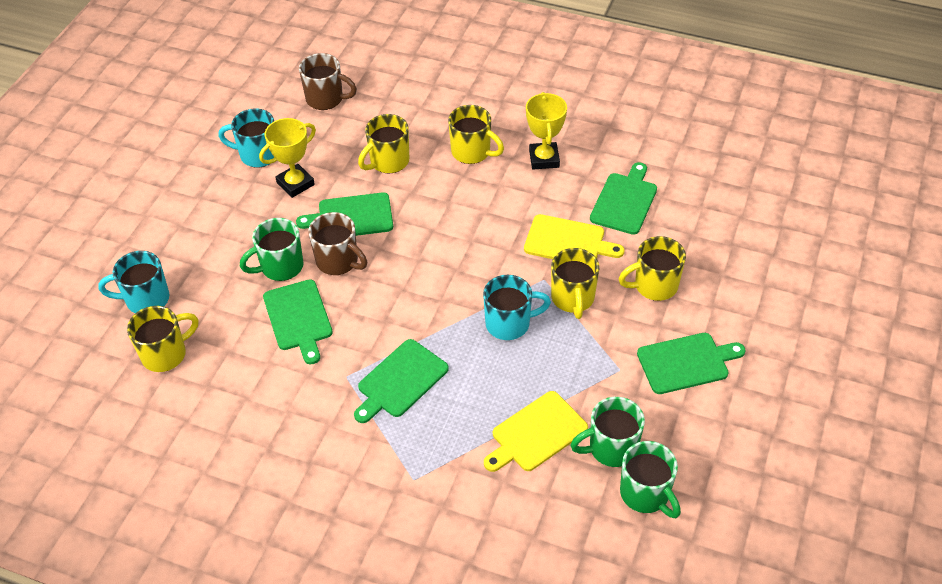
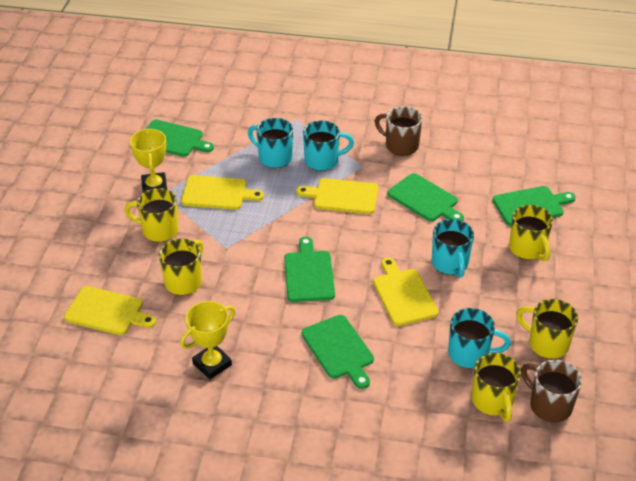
green mug: 3 -> 0
turquoise mug: 3 -> 4
yellow cutting board: 2 -> 4

